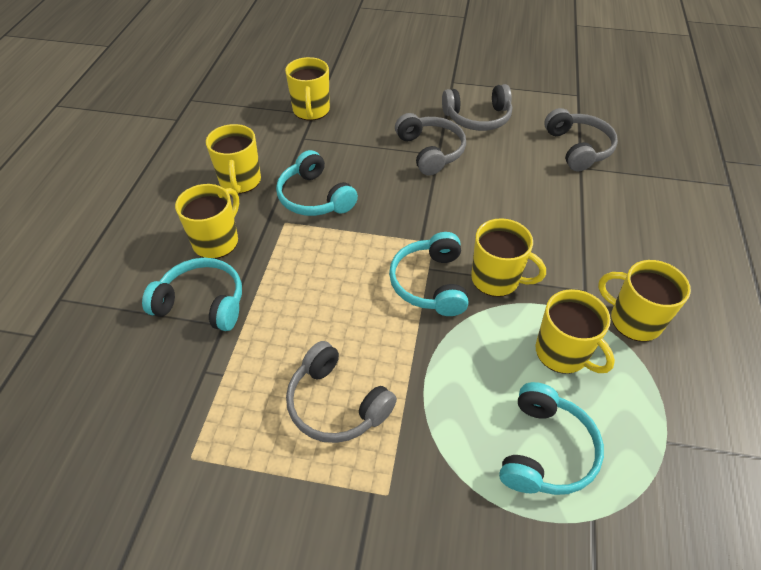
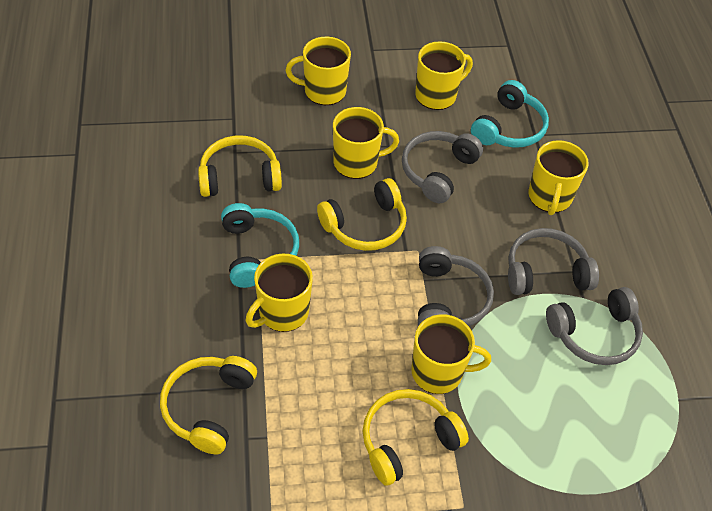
turquoise headphones: 4 -> 2
yellow headphones: 0 -> 4

